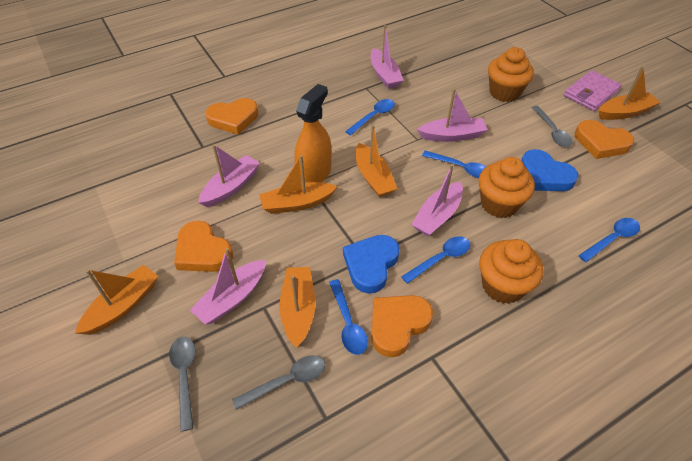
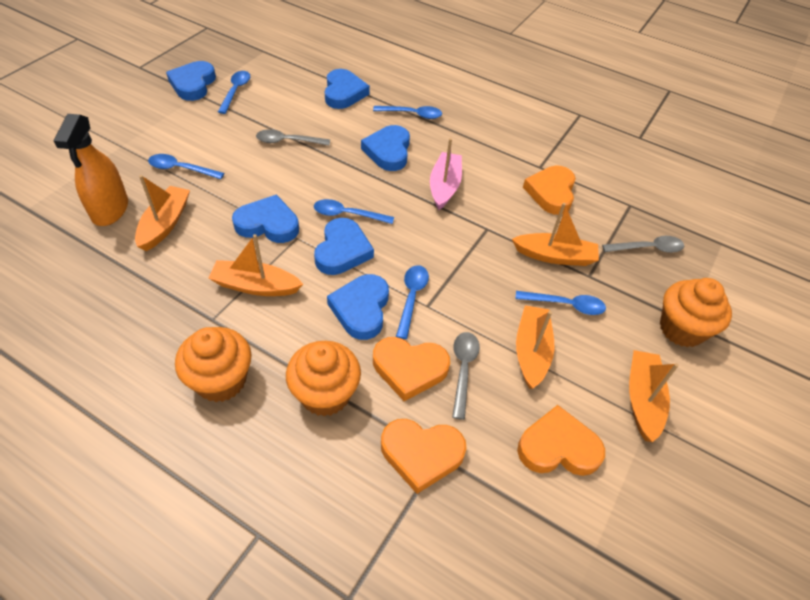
blue heart: 2 -> 6
blue spoon: 5 -> 6
pink boat: 5 -> 1
pink wallet: 1 -> 0

